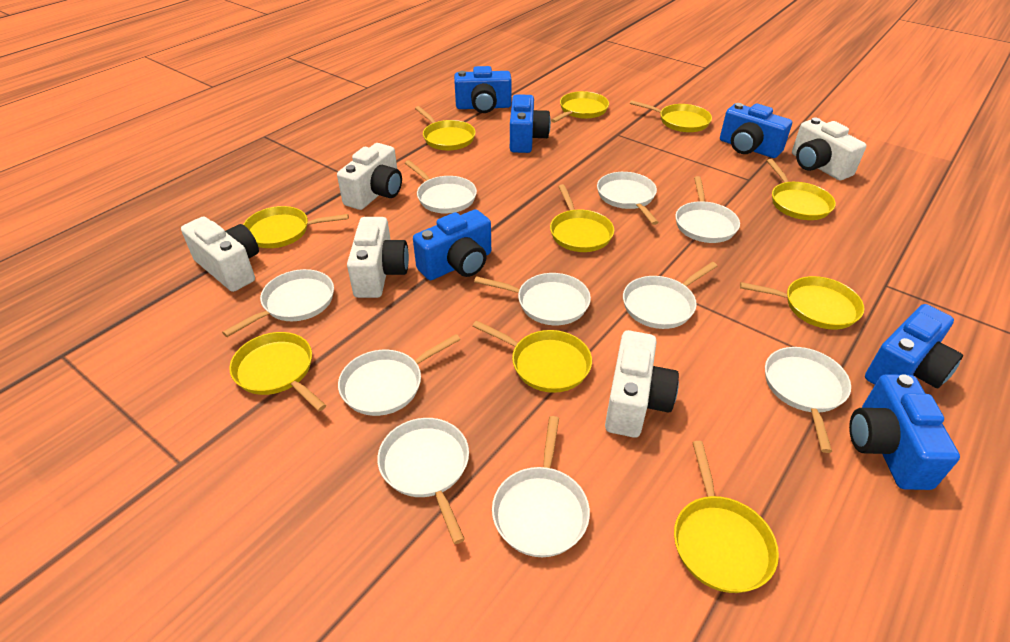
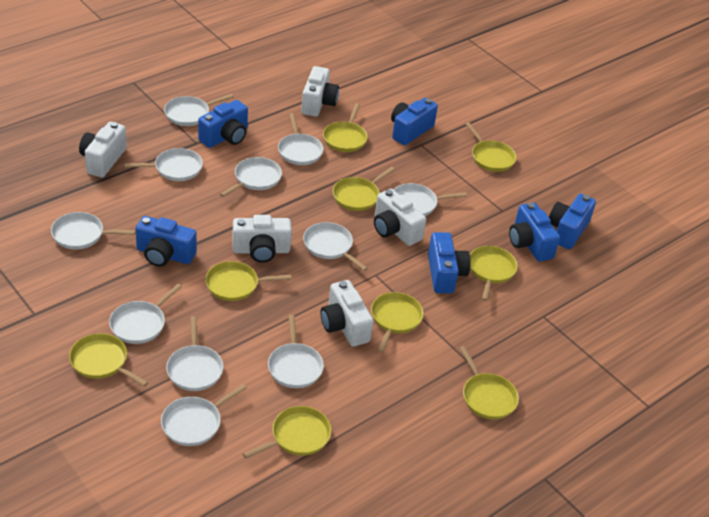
white pan: 10 -> 11
yellow pan: 10 -> 9

